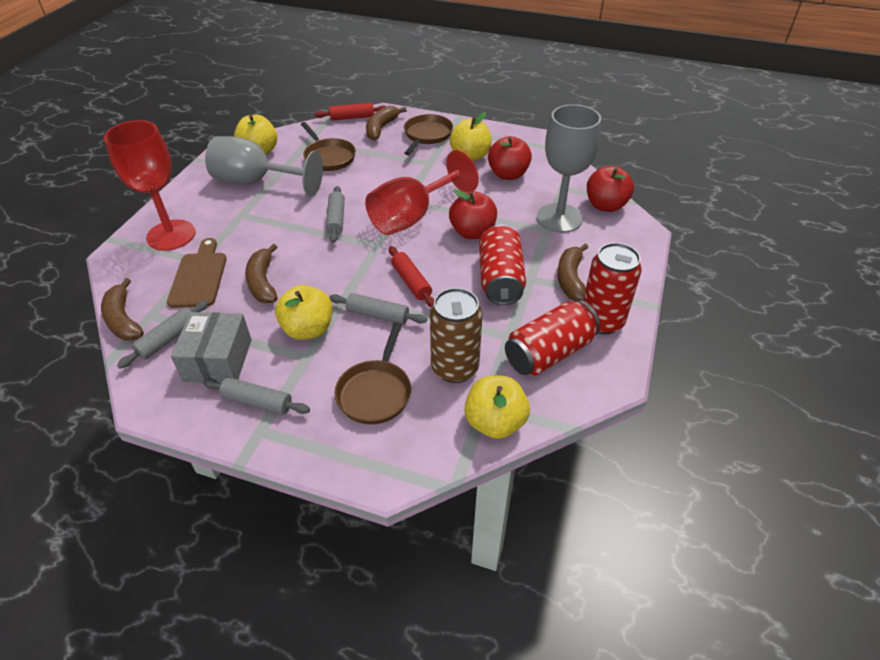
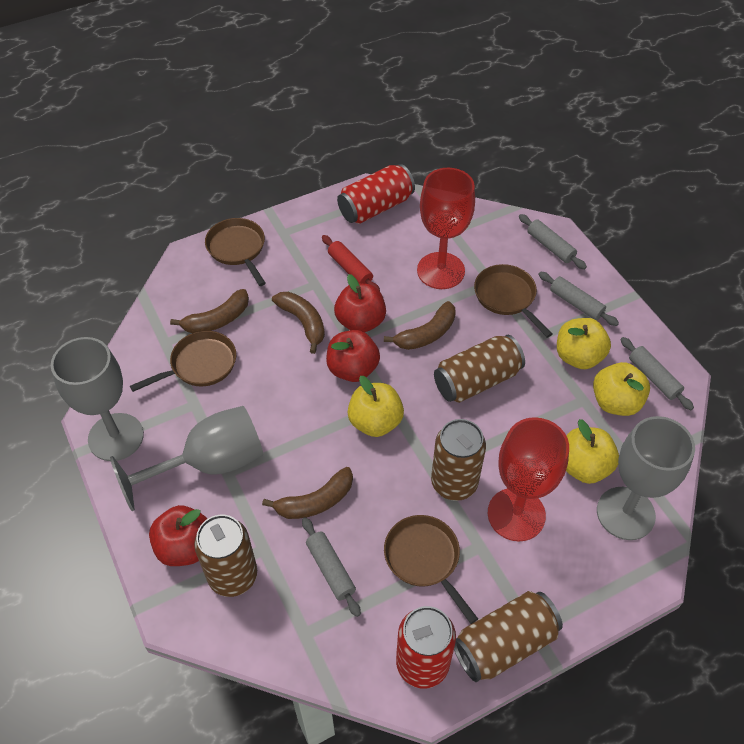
brown can: 1 -> 4
brown cutting board: 1 -> 0
brown pan: 3 -> 4
grey box: 1 -> 0
grey goblet: 2 -> 3
red can: 3 -> 2
red rolling pin: 2 -> 1

